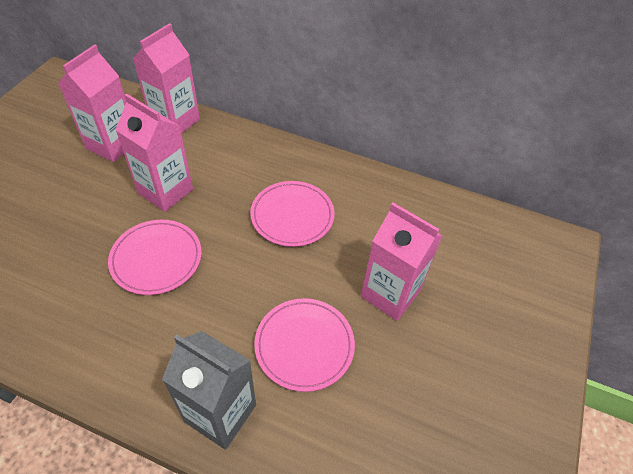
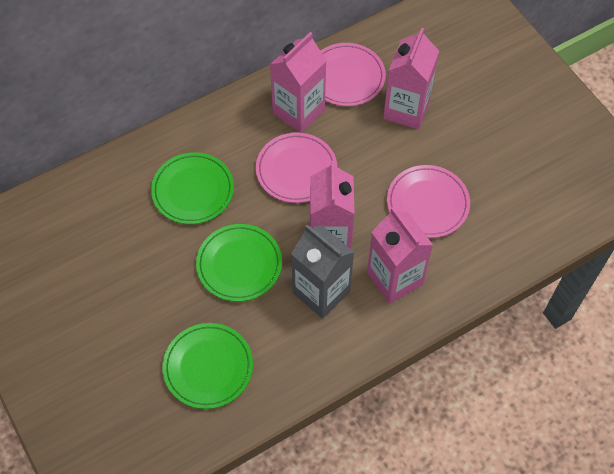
green plate: 0 -> 3

